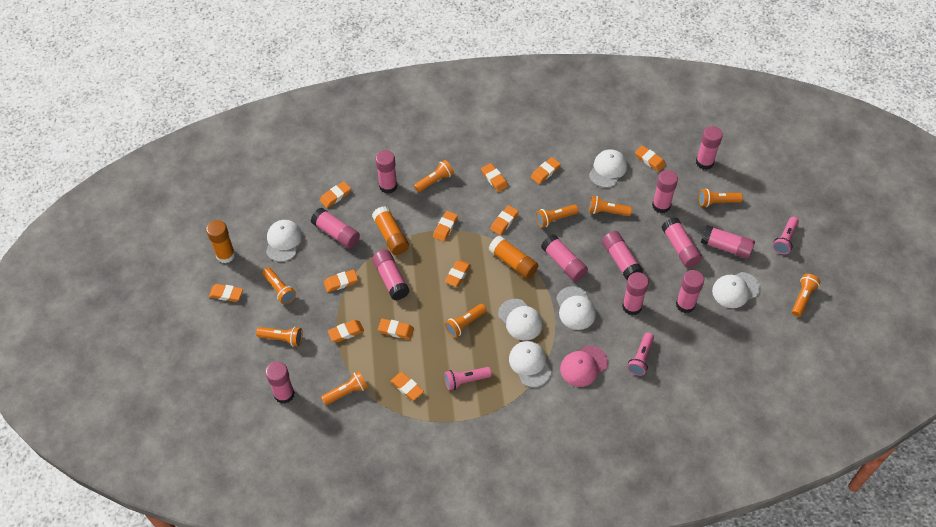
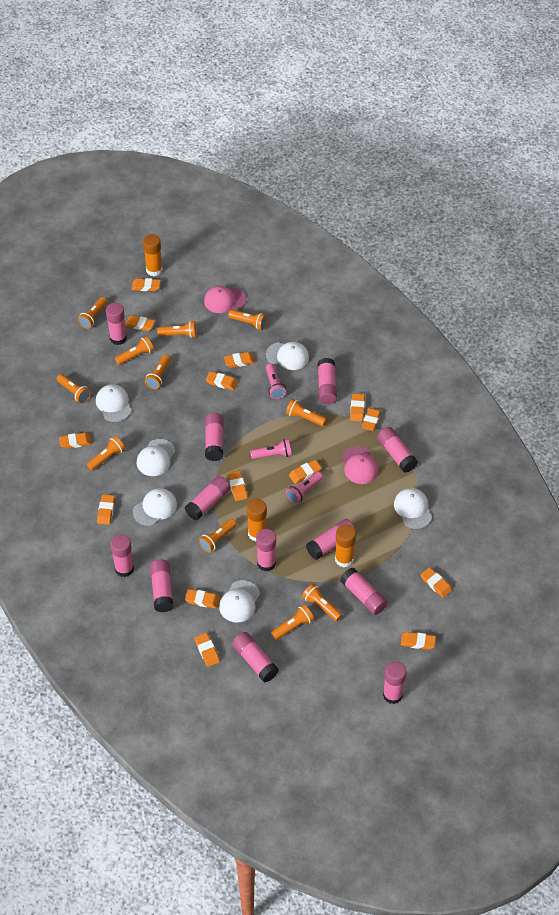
orange eraser: 12 -> 14
orange flashlight: 9 -> 11
pink cap: 1 -> 2

